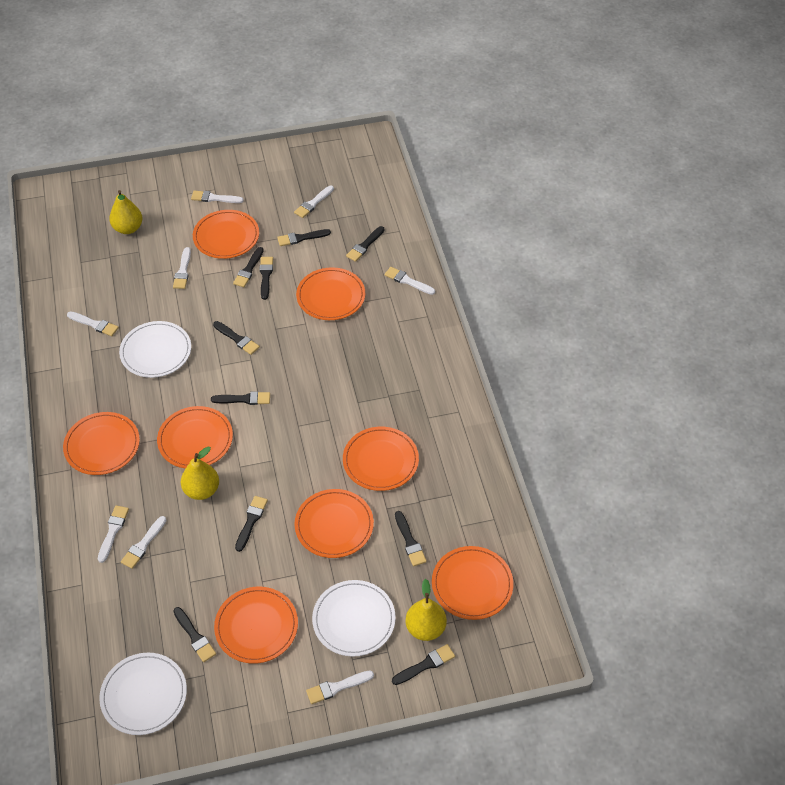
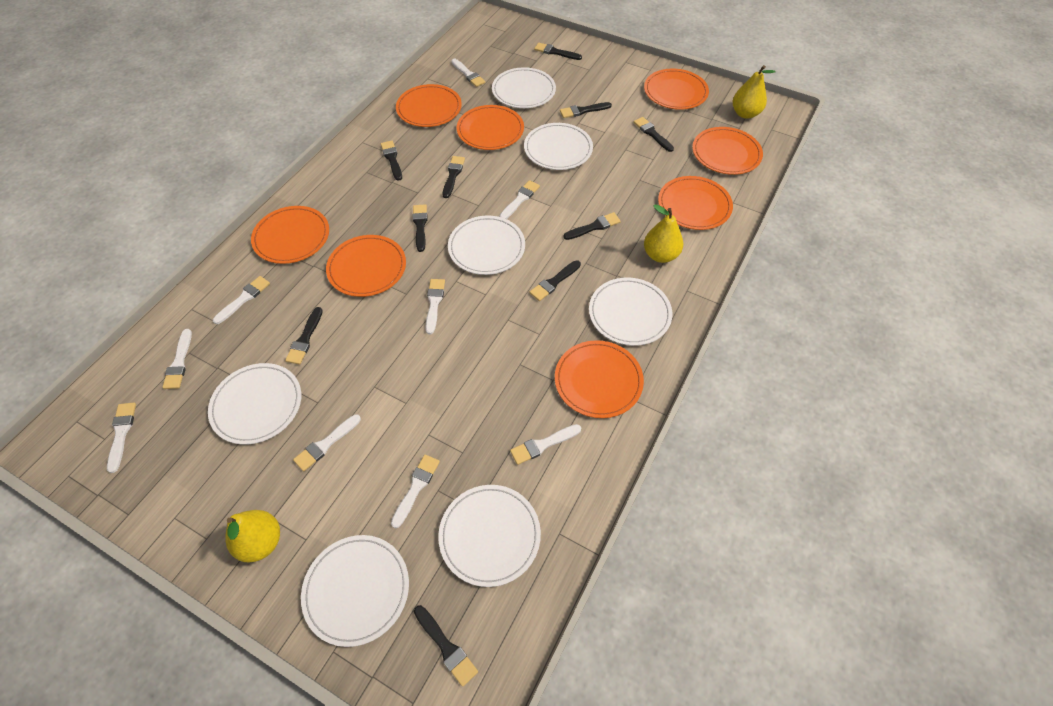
white brush: 8 -> 9
white plate: 3 -> 7

